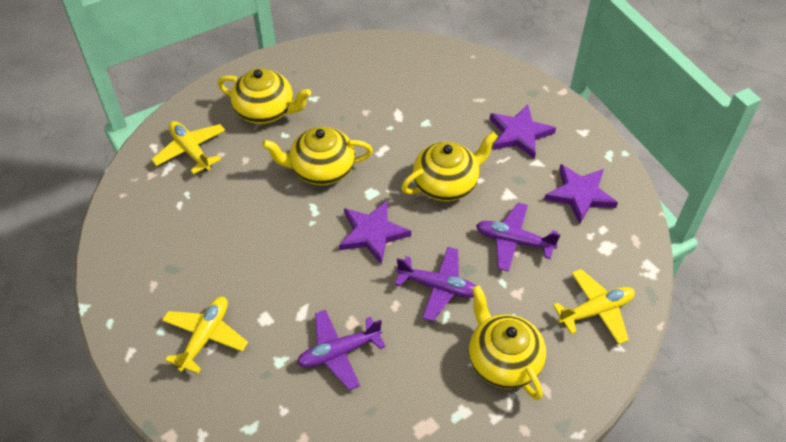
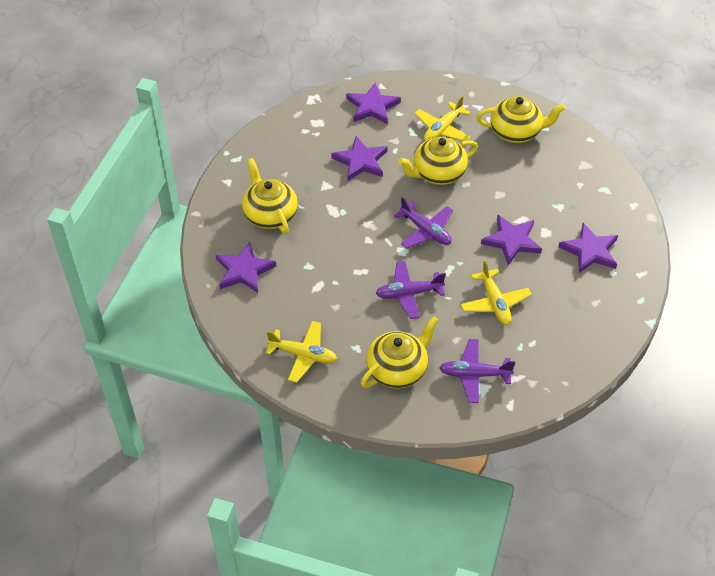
purple star: 3 -> 5

